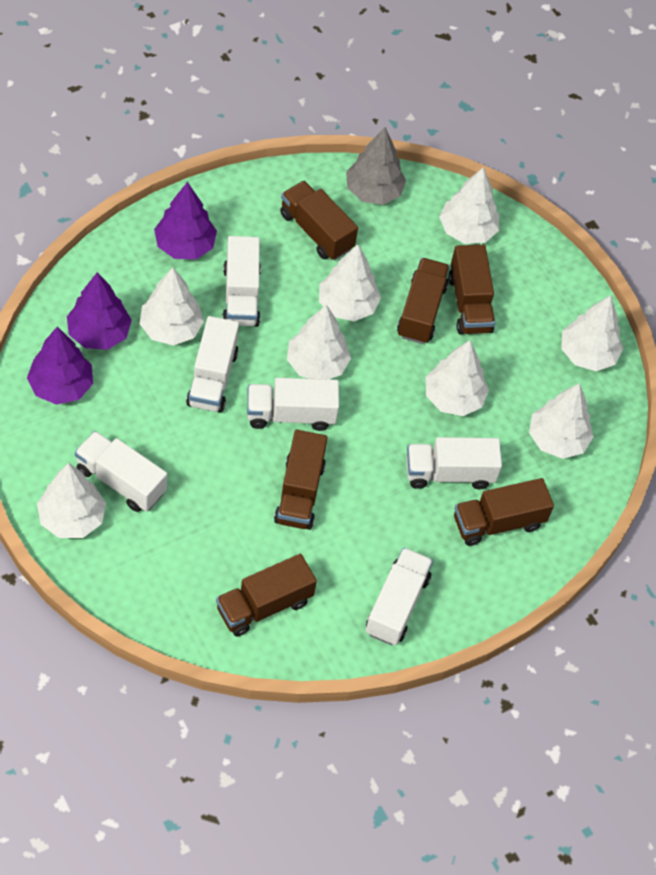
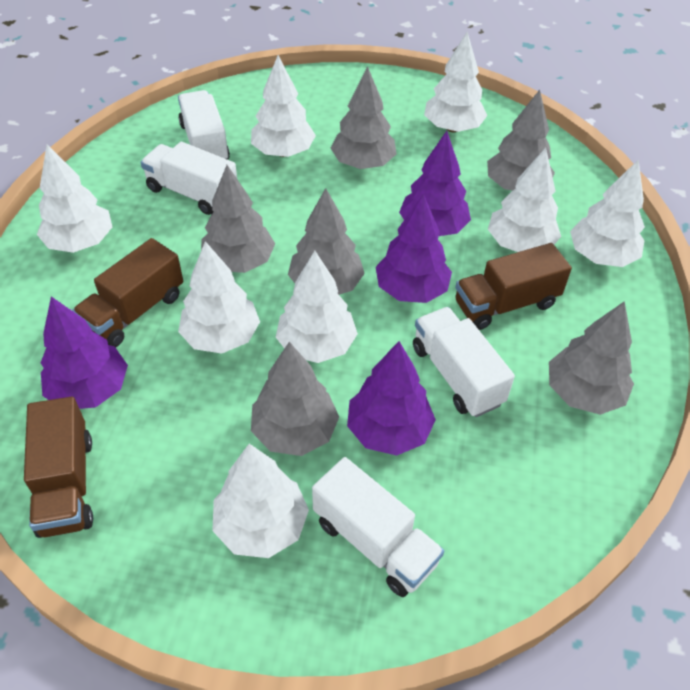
brown truck: 6 -> 3
grey tree: 1 -> 6
purple tree: 3 -> 4
white truck: 6 -> 4

